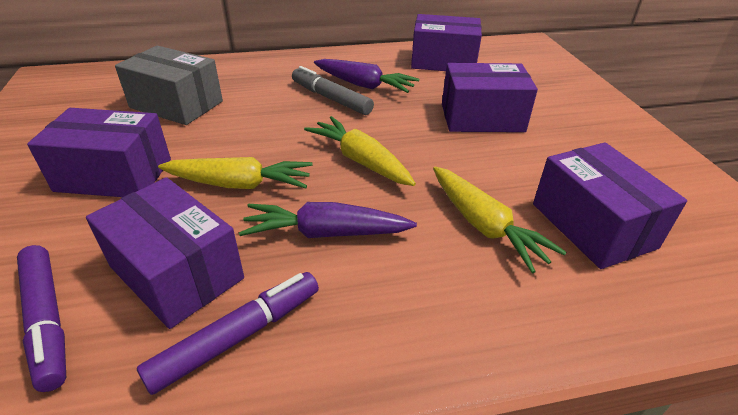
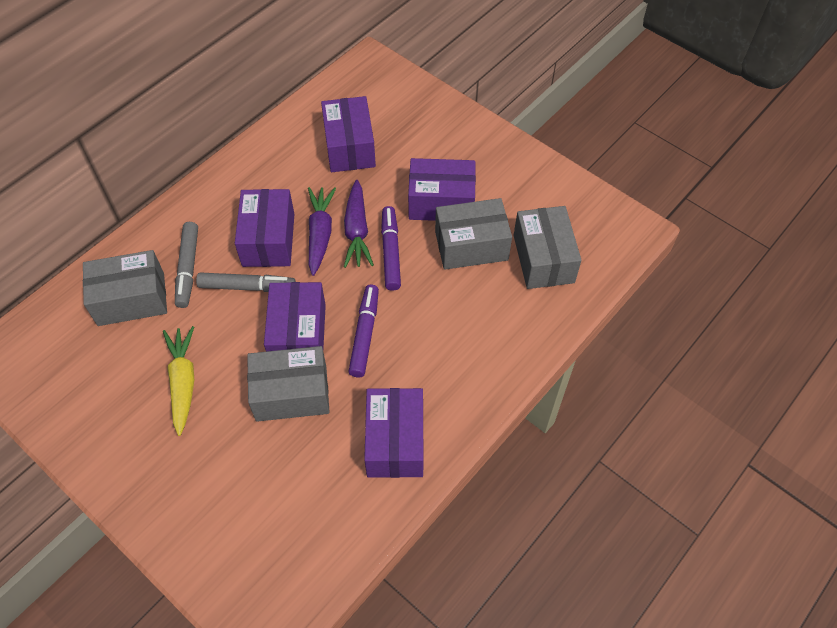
grey box: 1 -> 4
grey marker: 1 -> 2
yellow carrot: 3 -> 1

